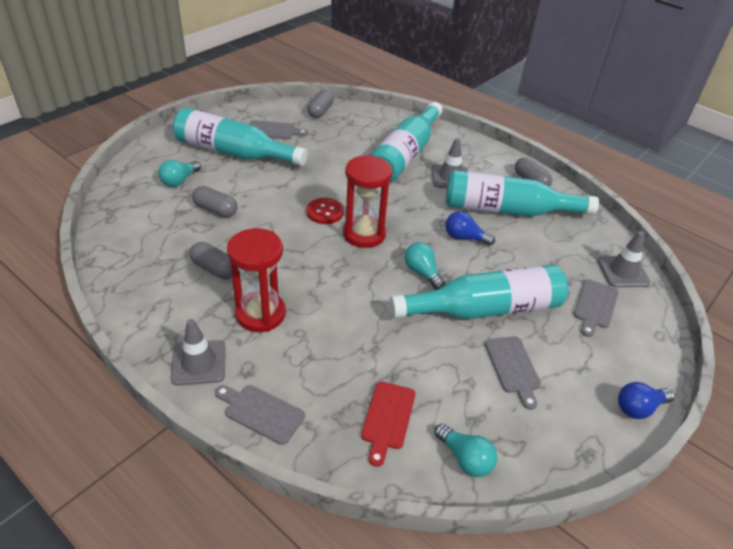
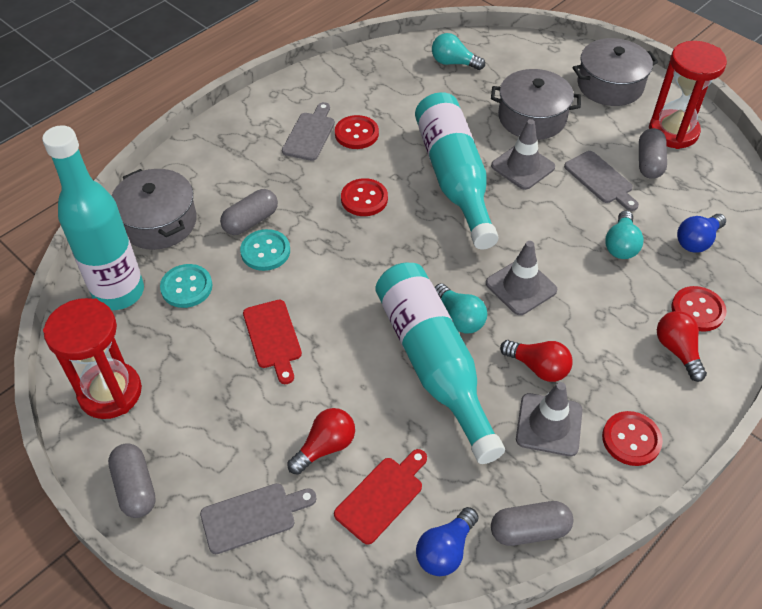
grey cutting board: 4 -> 3
grey pot: 0 -> 3
red button: 1 -> 4
red cutting board: 1 -> 2
red light bulb: 0 -> 3
turquoise bottle: 4 -> 3
turquoise button: 0 -> 2

